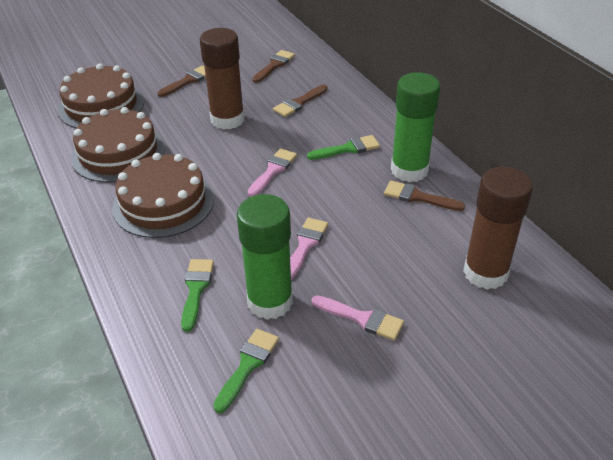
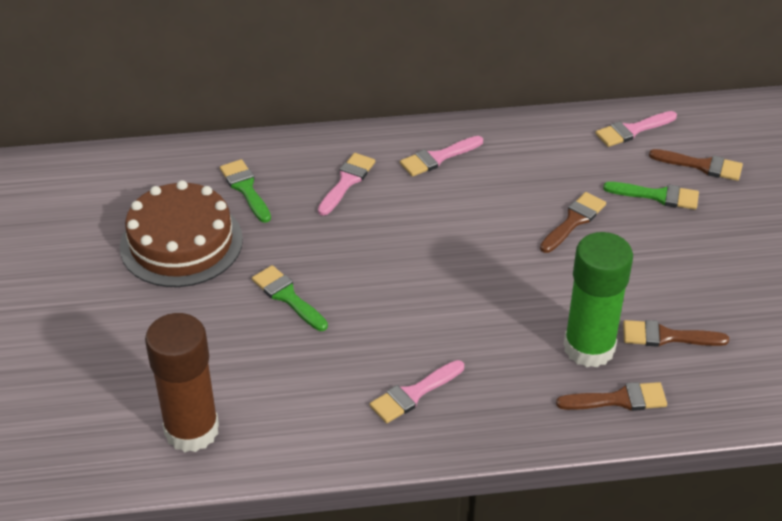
brown cake: 3 -> 1
brown glue stick: 2 -> 1
green glue stick: 2 -> 1
pink brush: 3 -> 4

